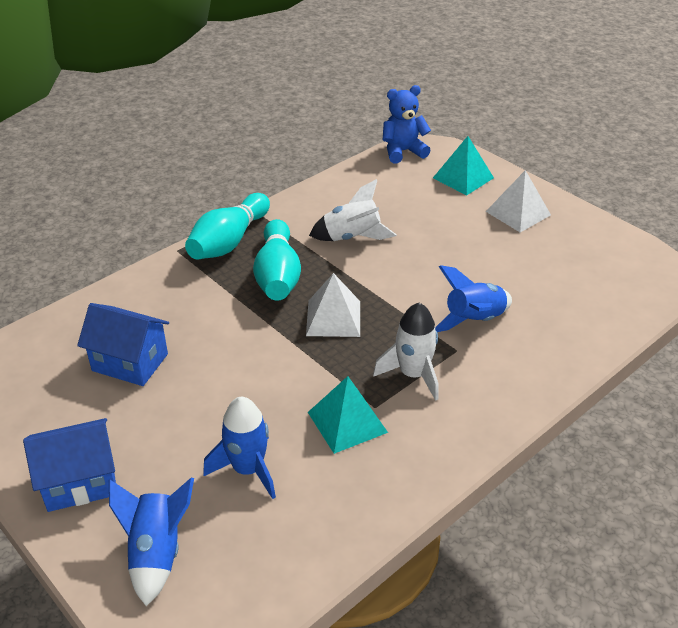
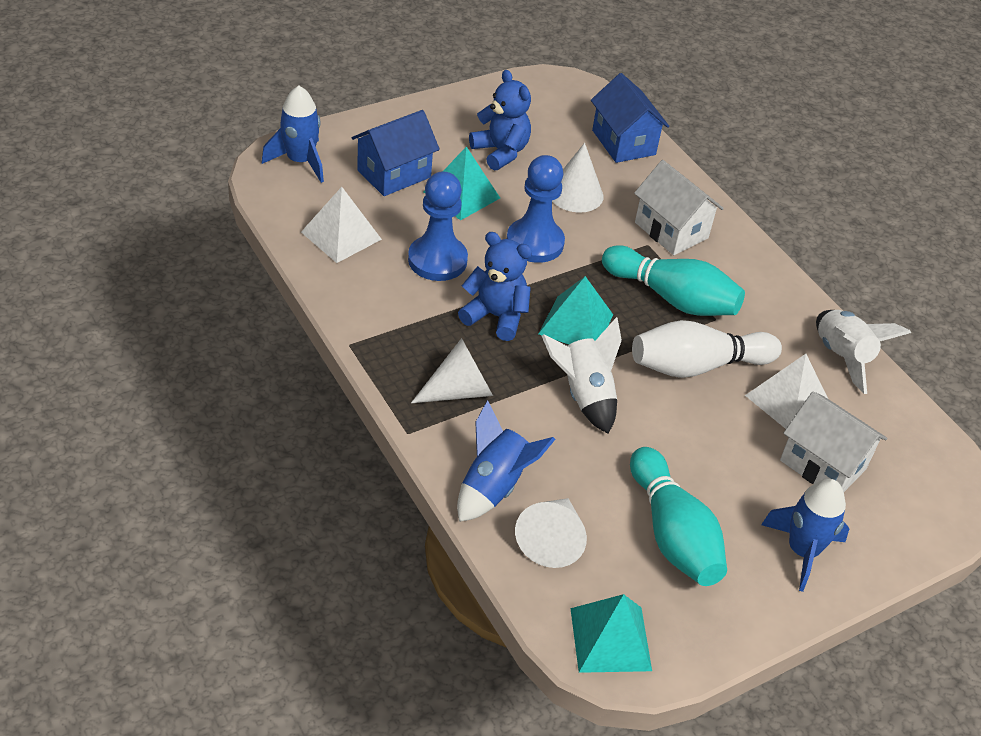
blue pawn: 0 -> 2
blue teddy bear: 1 -> 2
turquoise pyramid: 2 -> 3
white bowling pin: 0 -> 1
white cone: 0 -> 3
white house: 0 -> 2

